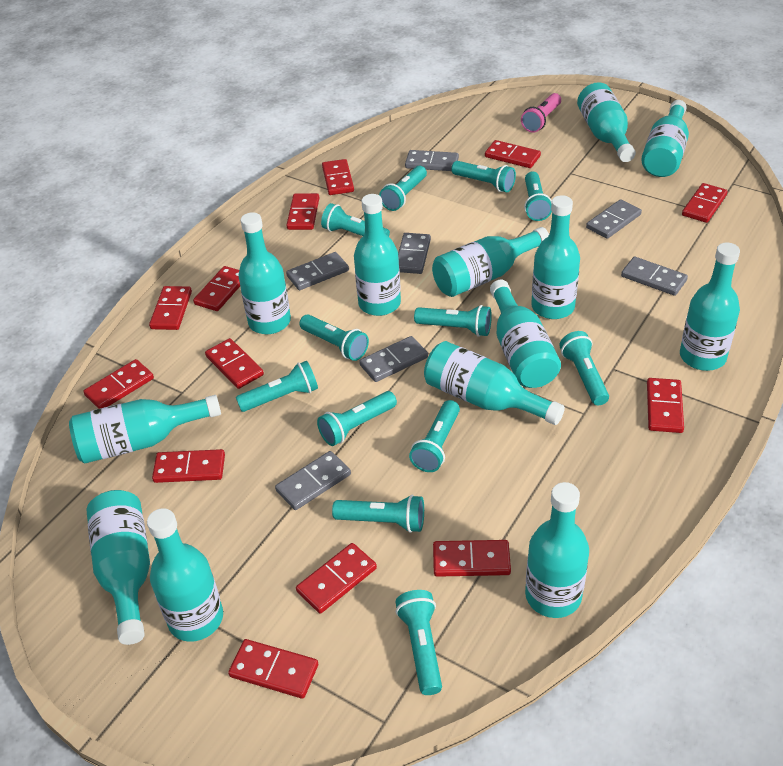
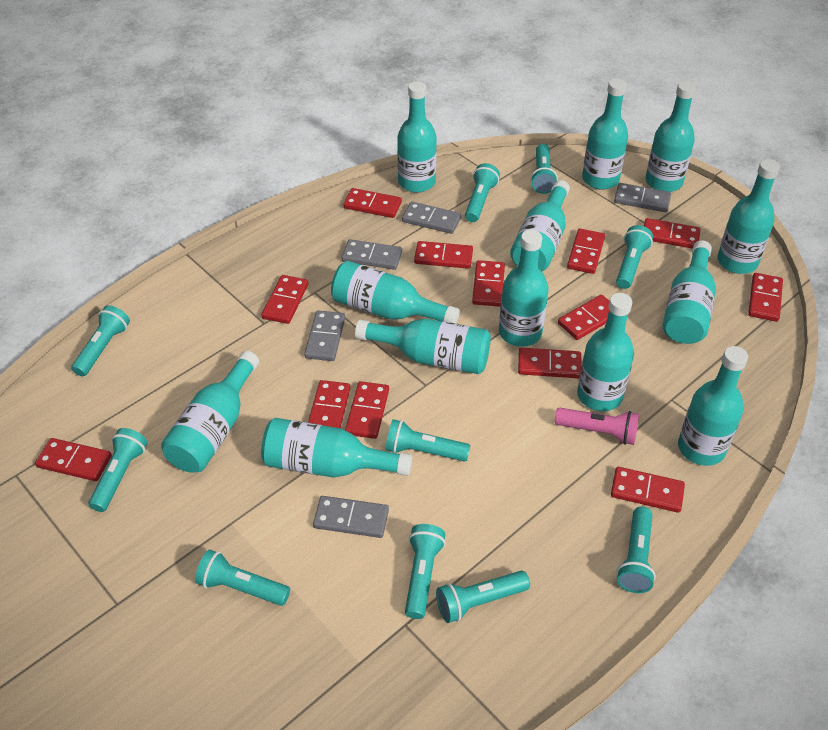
grey domino: 7 -> 5
turquoise flashlight: 12 -> 10

